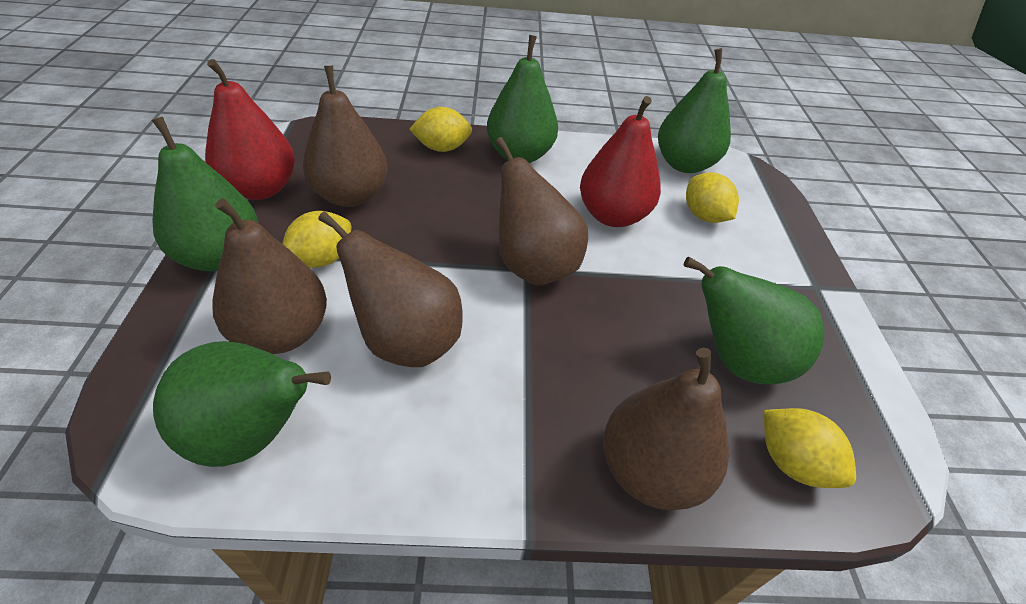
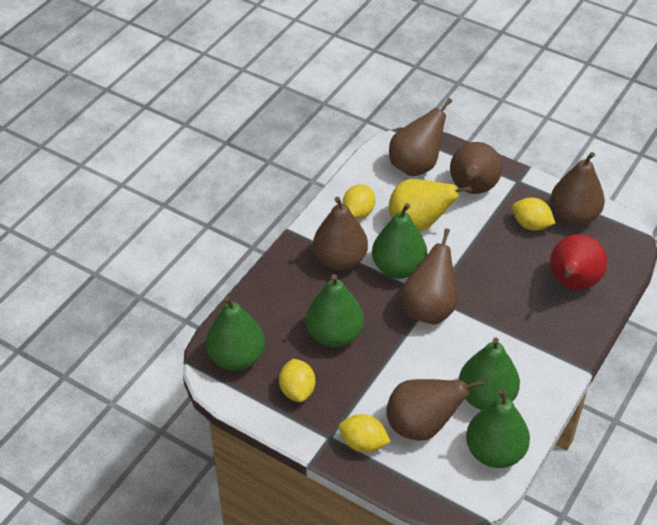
brown pear: 5 -> 6
red pear: 2 -> 1
yellow pear: 0 -> 1

